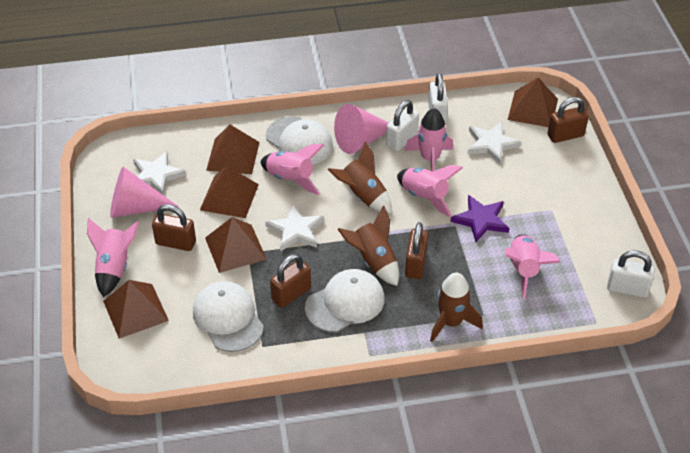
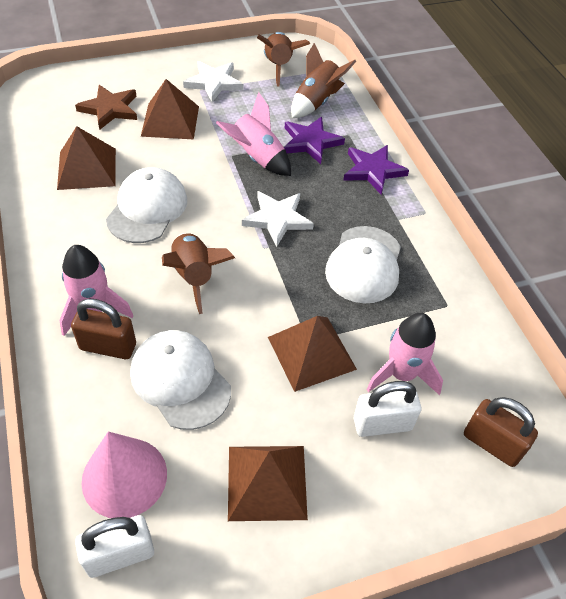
brown padlock: 4 -> 2
brown pyramid: 5 -> 4
brown star: 0 -> 1
pink cone: 2 -> 1
pink rocket: 5 -> 3
purple star: 1 -> 2
white padlock: 3 -> 2
white star: 3 -> 2

